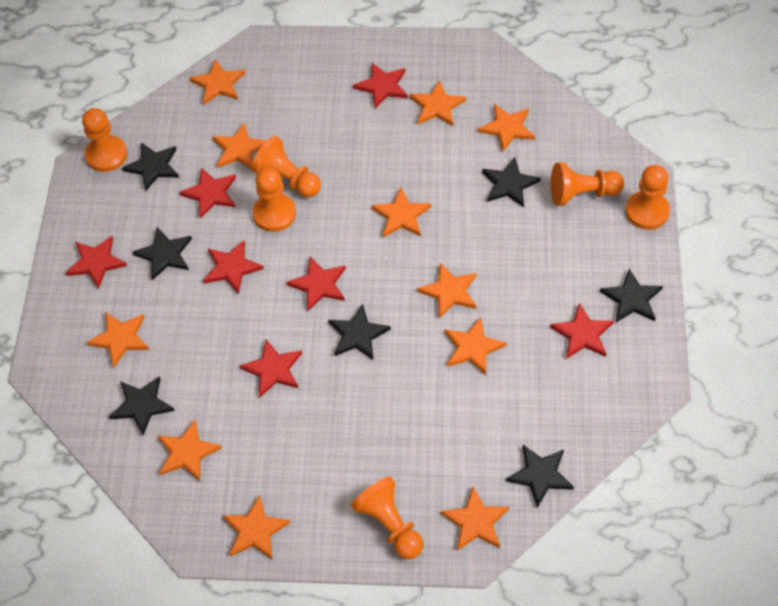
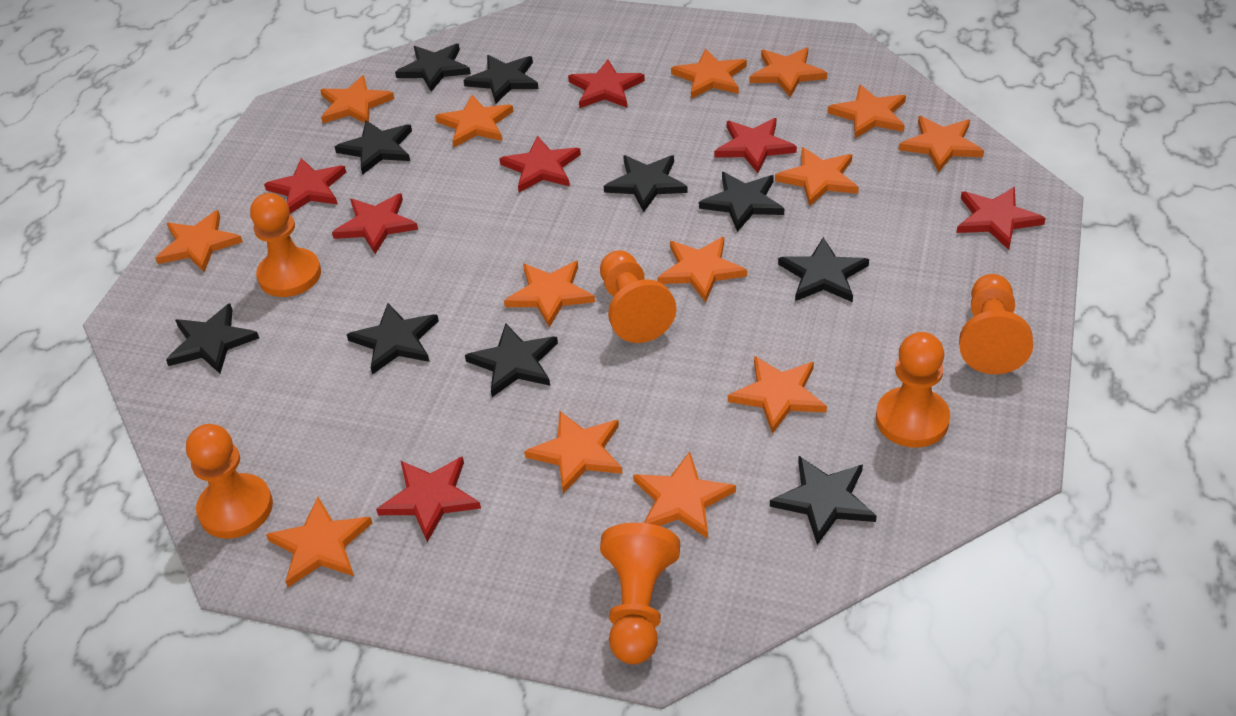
black star: 7 -> 10
orange star: 11 -> 14

